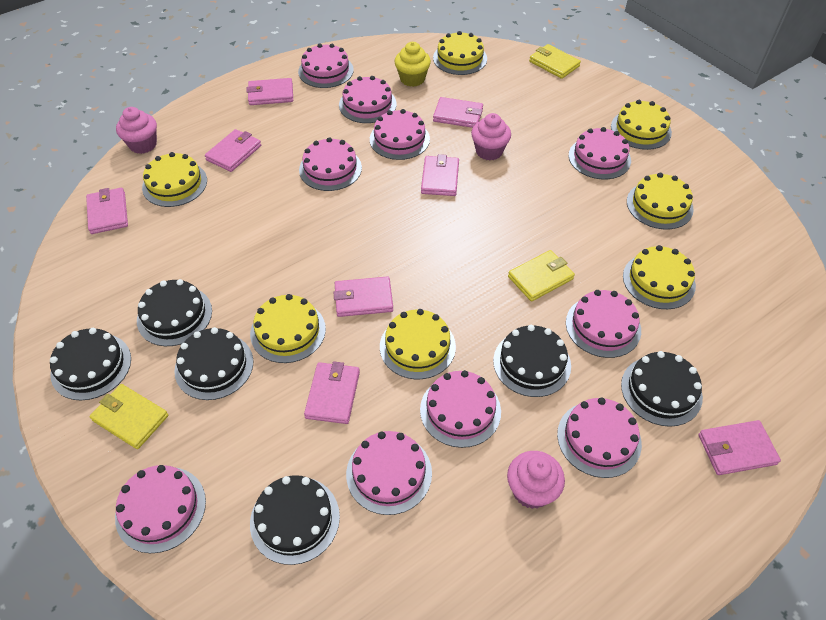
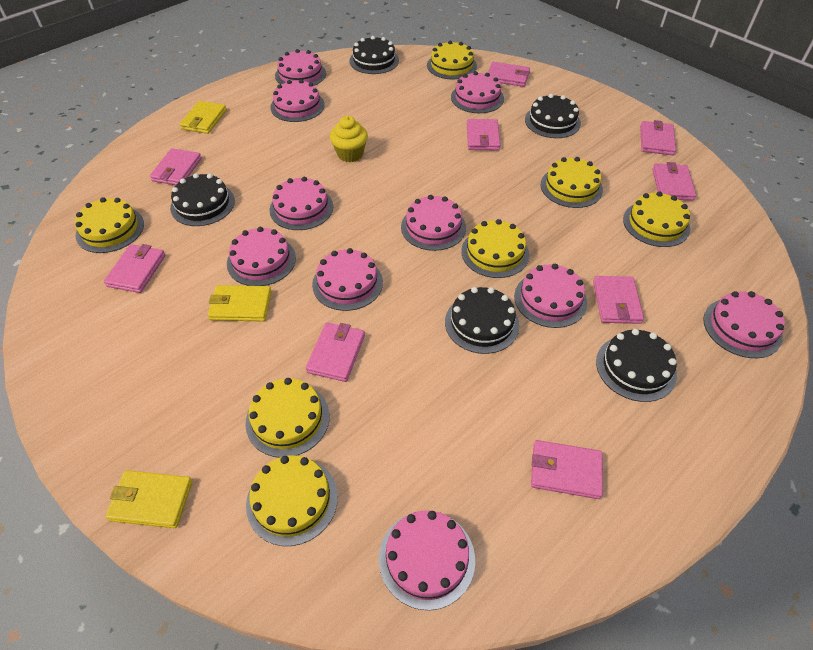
black cake: 6 -> 5
pink cupcake: 3 -> 0
pink wallet: 8 -> 9

